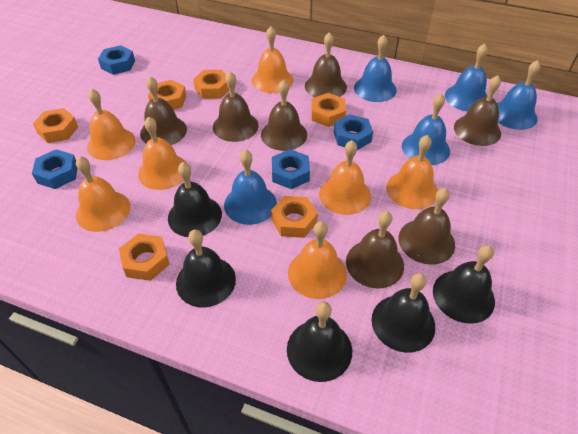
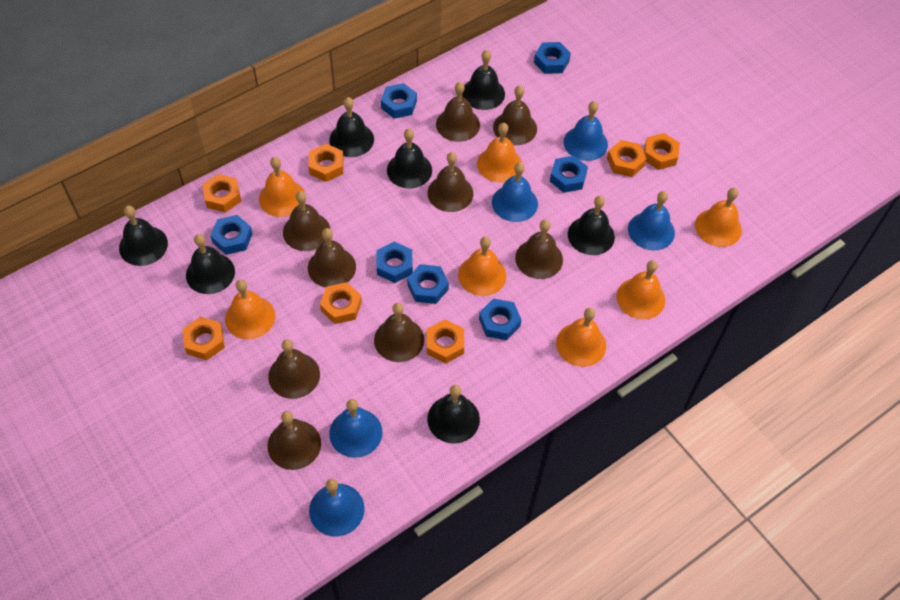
black bell: 5 -> 7
blue nut: 4 -> 7
brown bell: 7 -> 9
orange nut: 6 -> 7

